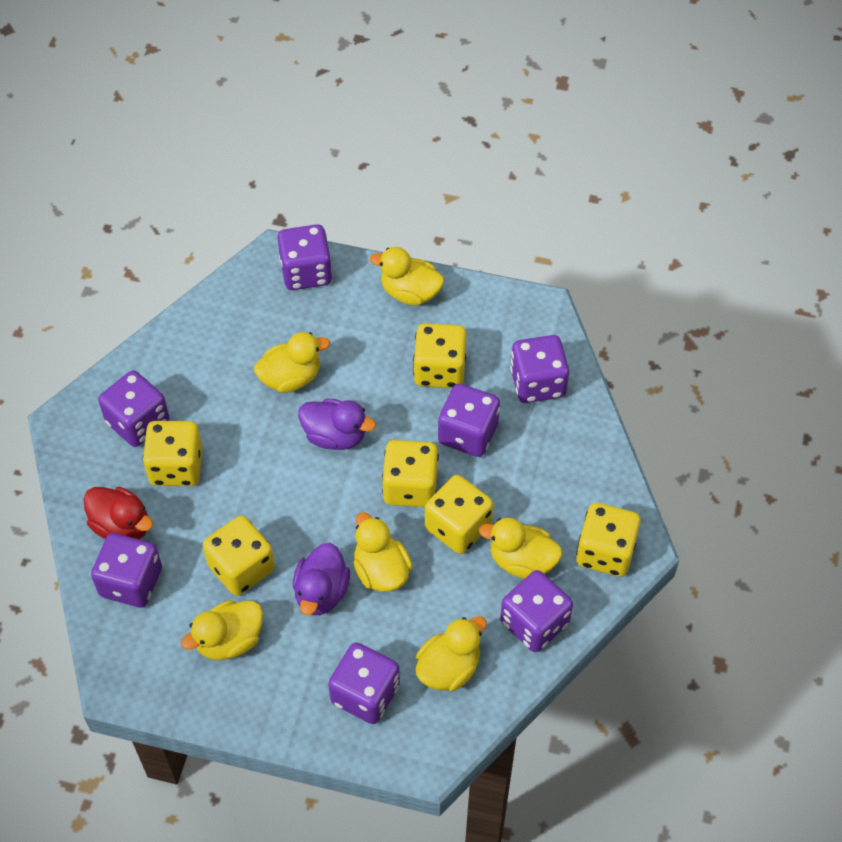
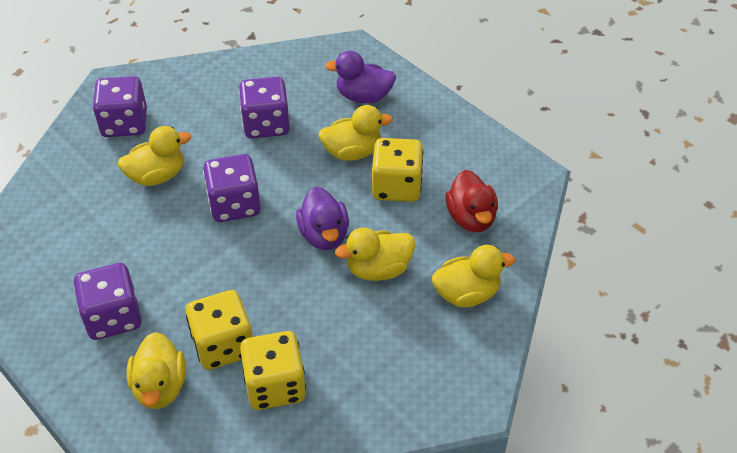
purple dice: 7 -> 4
yellow dice: 6 -> 3
yellow duck: 6 -> 5

